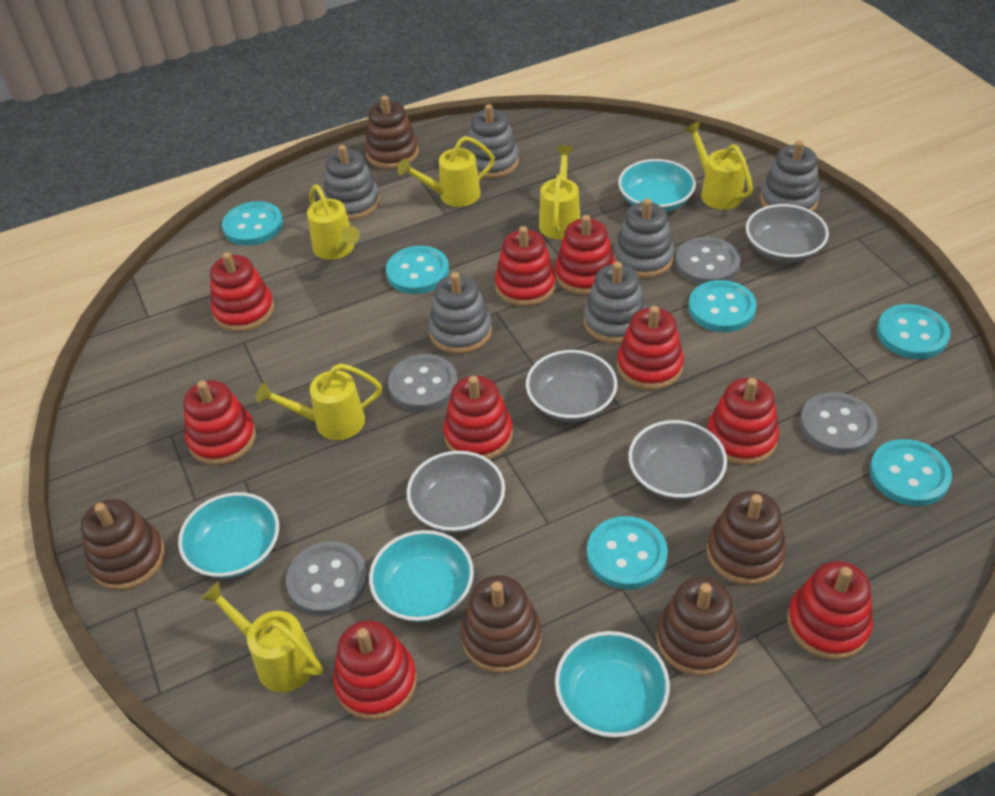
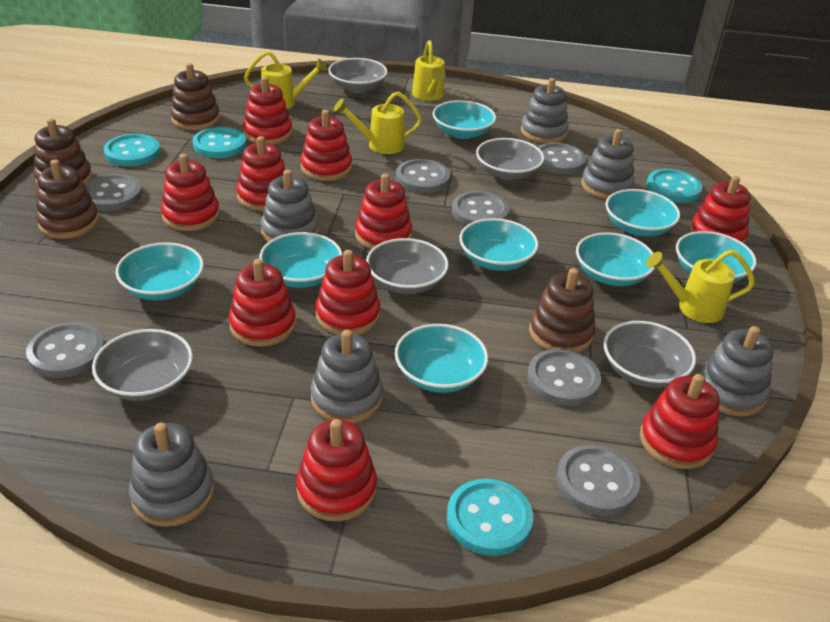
brown stacking toy: 5 -> 4
grey bowl: 4 -> 5
grey button: 4 -> 7
red stacking toy: 9 -> 10
turquoise bowl: 4 -> 8
turquoise button: 6 -> 4
yellow watering can: 6 -> 4

